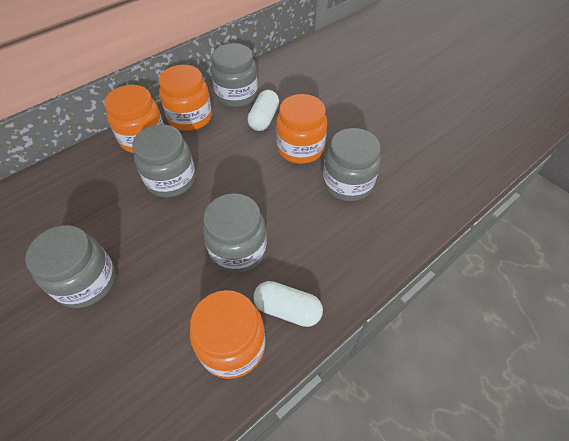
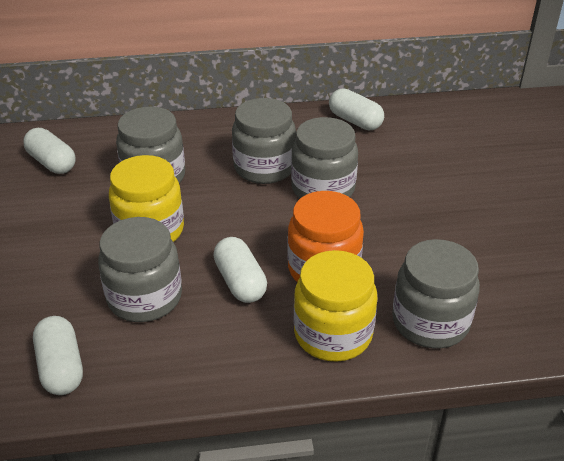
orange jar: 4 -> 1
white capsule: 2 -> 4
yellow jar: 0 -> 2

